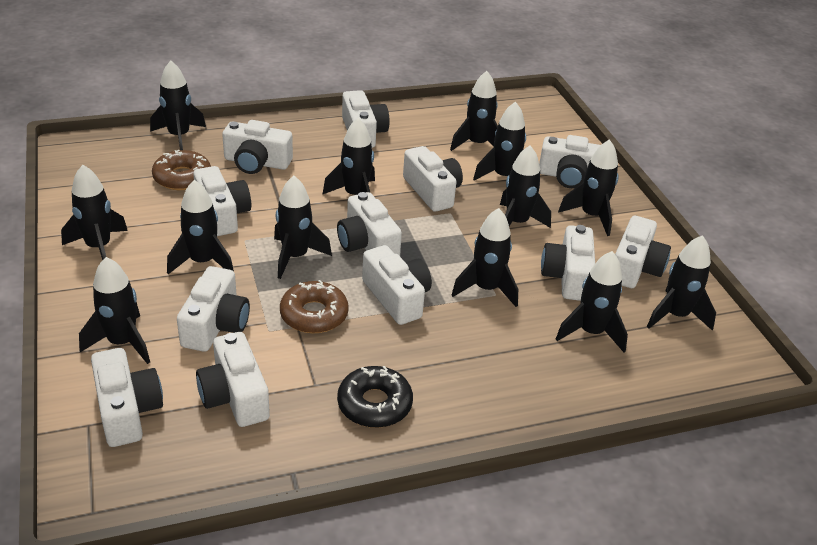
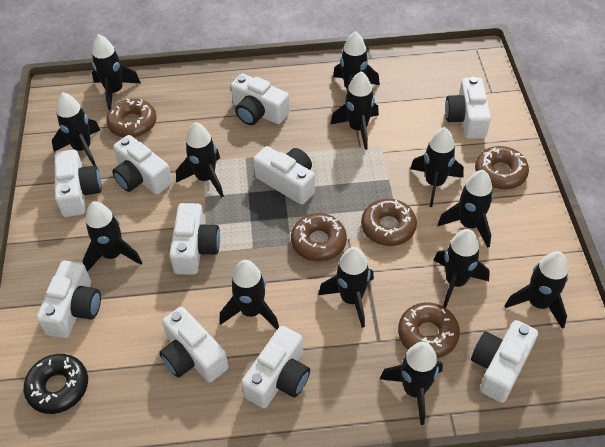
brown donut: 2 -> 5
white camera: 12 -> 10

